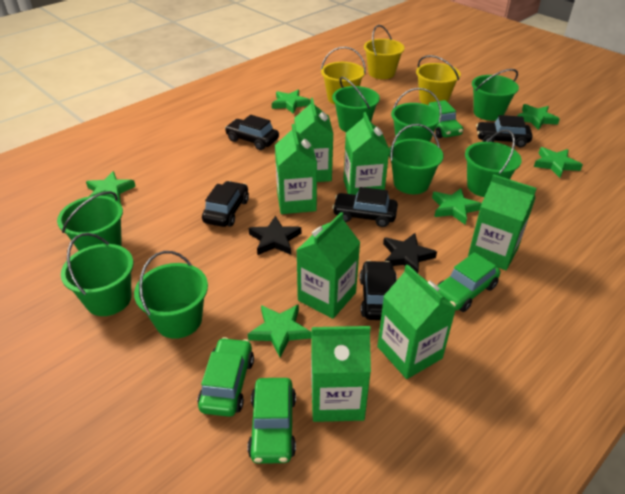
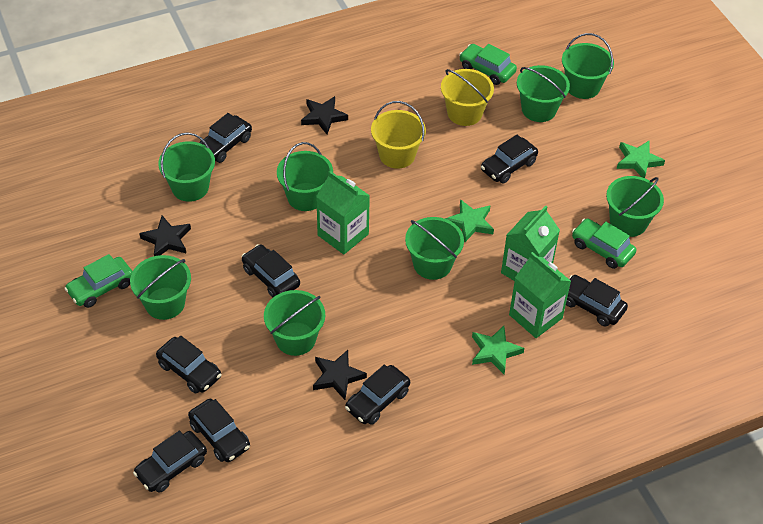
black car: 5 -> 8
black star: 2 -> 3
green car: 4 -> 3
green carton: 7 -> 3
green star: 6 -> 3
yellow bucket: 3 -> 2

